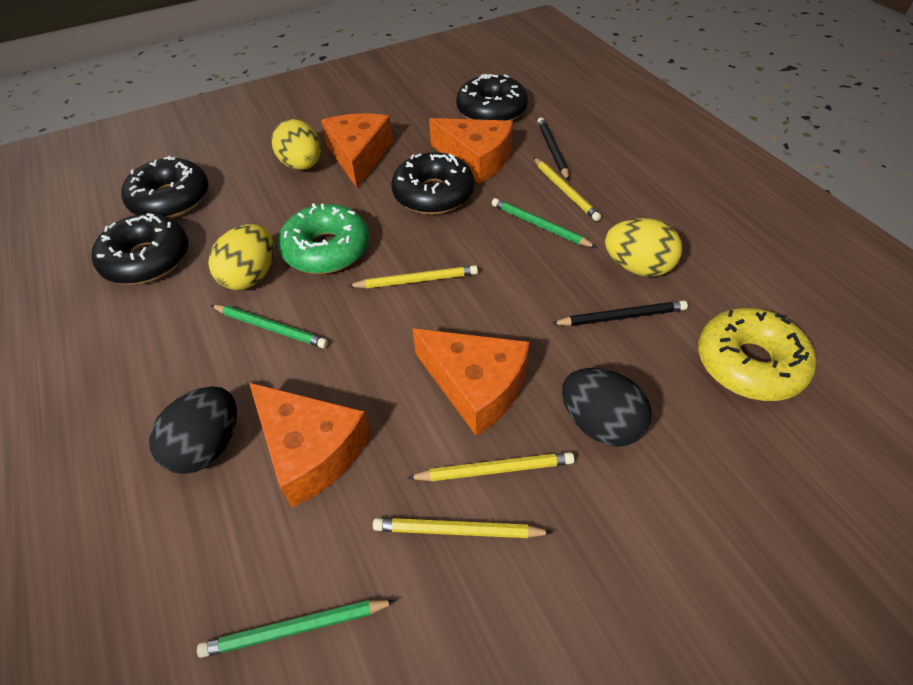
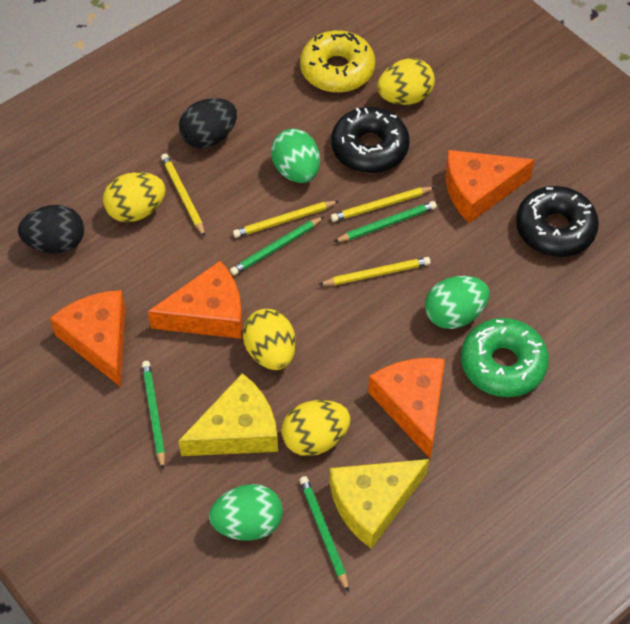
black donut: 4 -> 2
black pencil: 2 -> 0
green egg: 0 -> 3
green pencil: 3 -> 4
yellow cheese: 0 -> 2
yellow egg: 3 -> 4

